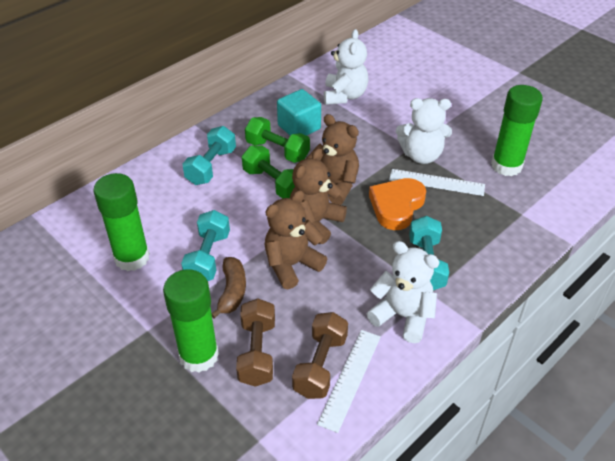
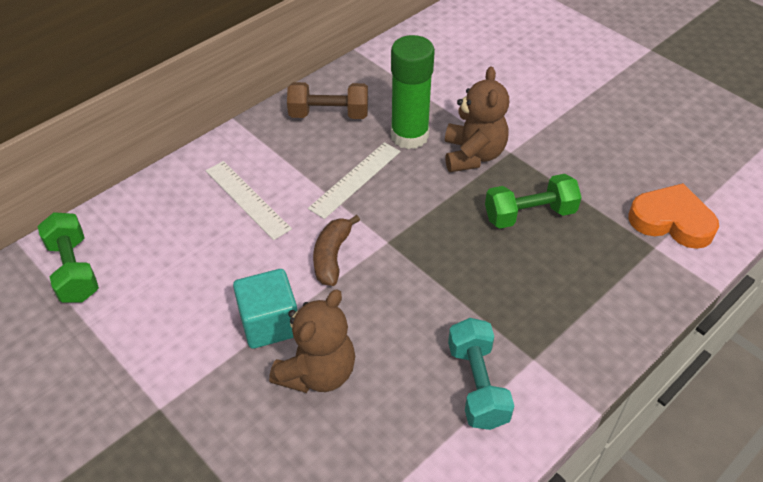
brown dumbbell: 2 -> 1
brown teddy bear: 3 -> 2
green glue stick: 3 -> 1
turquoise dumbbell: 3 -> 1
white teddy bear: 3 -> 0

